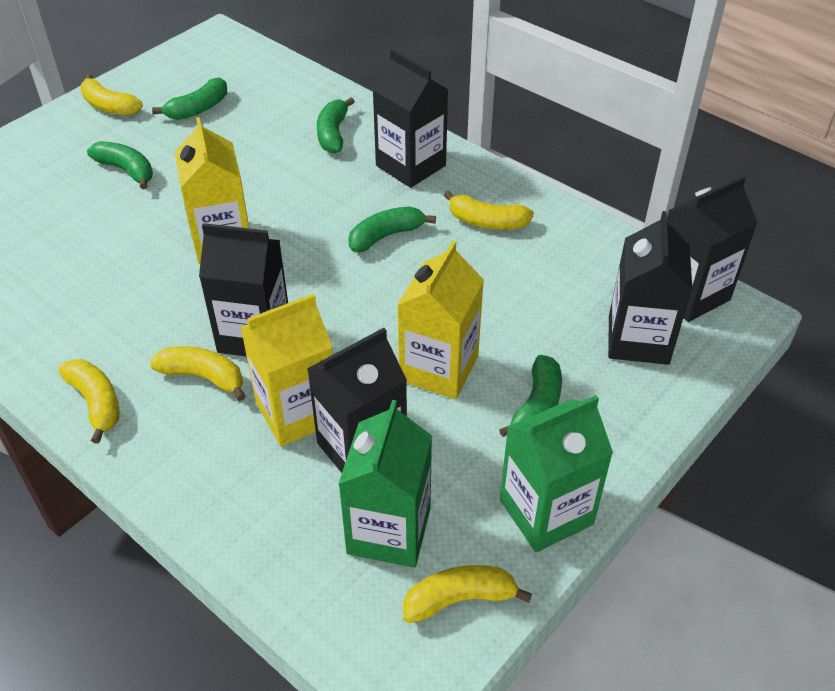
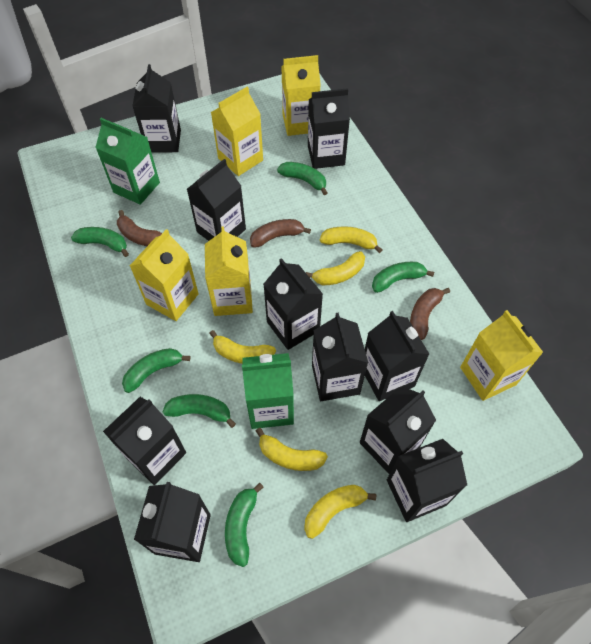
black carton: 5 -> 10
brown banana: 0 -> 3
green banana: 5 -> 6
yellow carton: 3 -> 5

